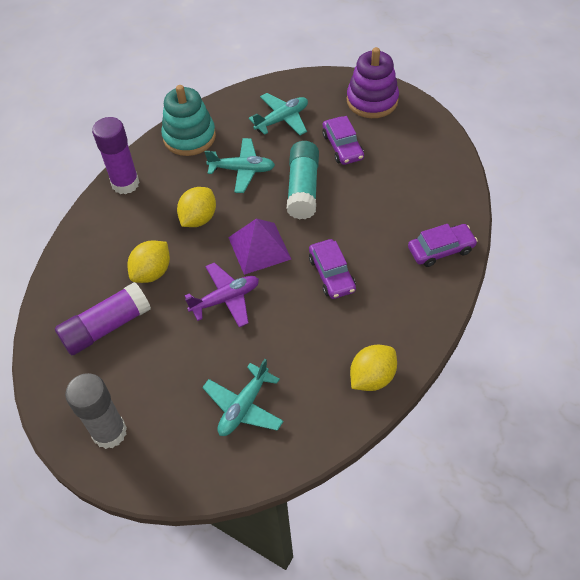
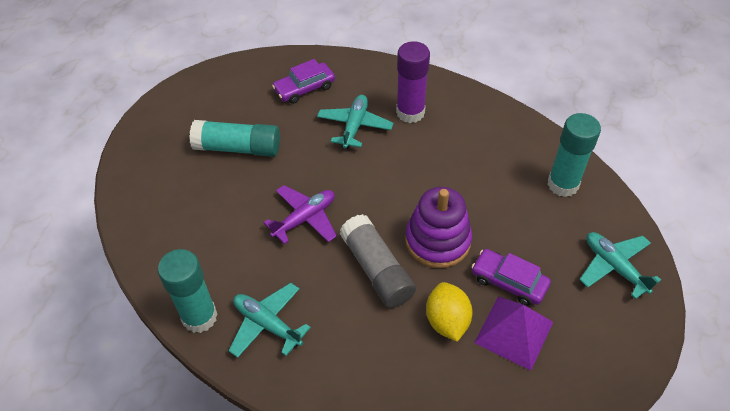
purple car: 3 -> 2
purple glue stick: 2 -> 1
turquoise glue stick: 1 -> 3
turquoise stacking toy: 1 -> 0
yellow lemon: 3 -> 1

